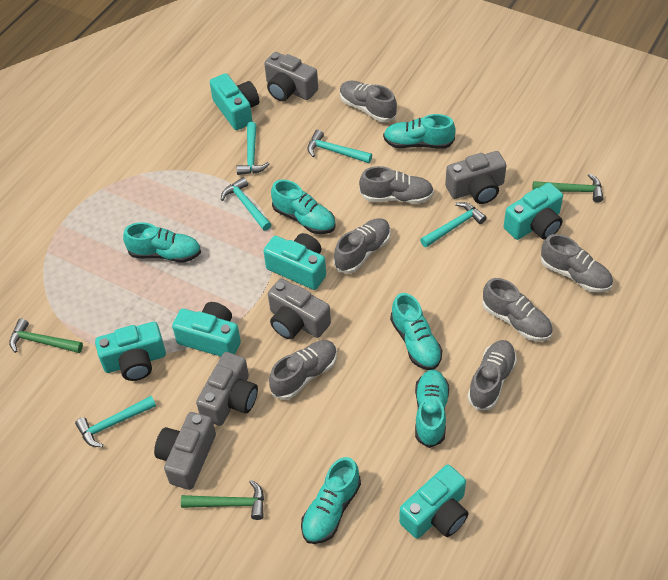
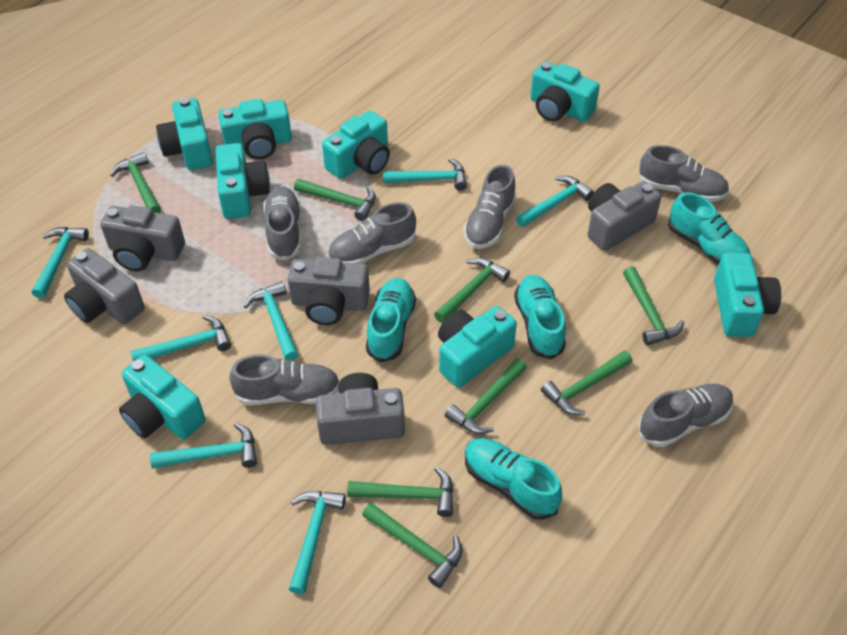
green hammer: 3 -> 8
grey shoe: 7 -> 6
turquoise camera: 6 -> 8
turquoise hammer: 5 -> 7
turquoise shoe: 6 -> 4

